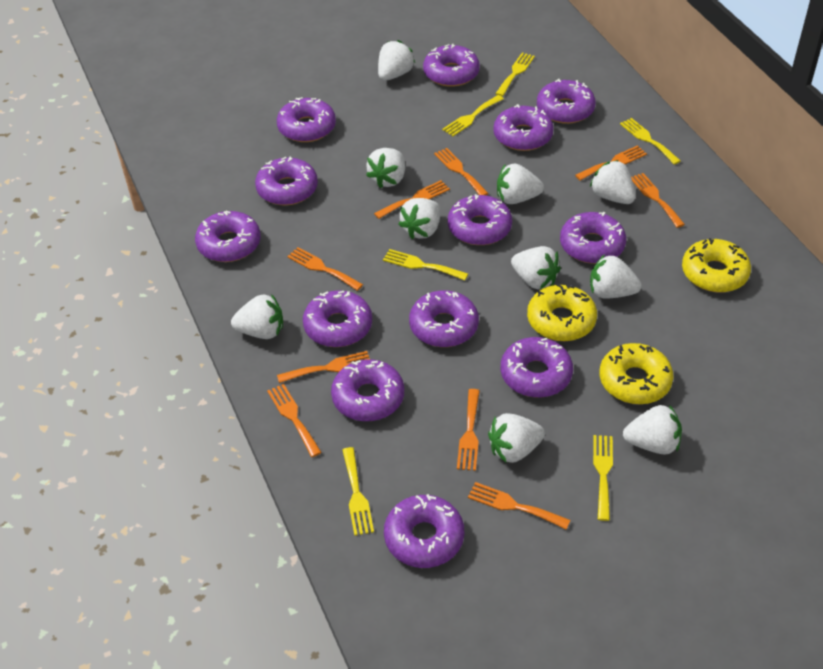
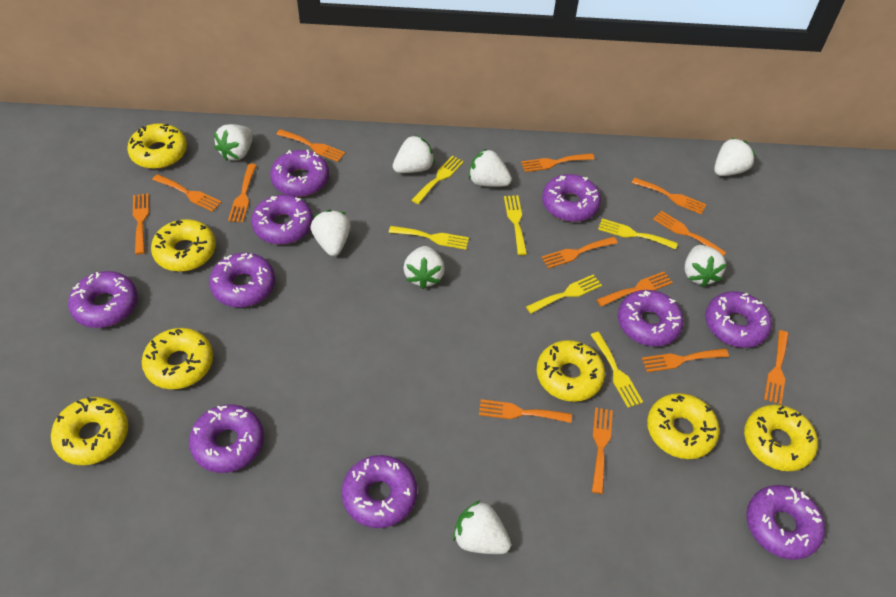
orange fork: 9 -> 13
purple donut: 13 -> 10
white strawberry: 10 -> 8
yellow donut: 3 -> 7

